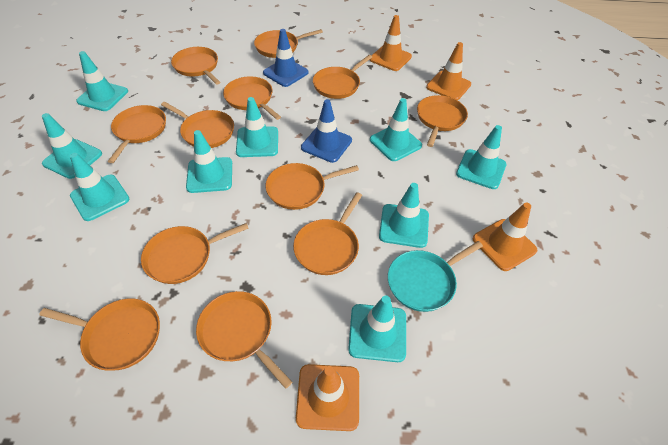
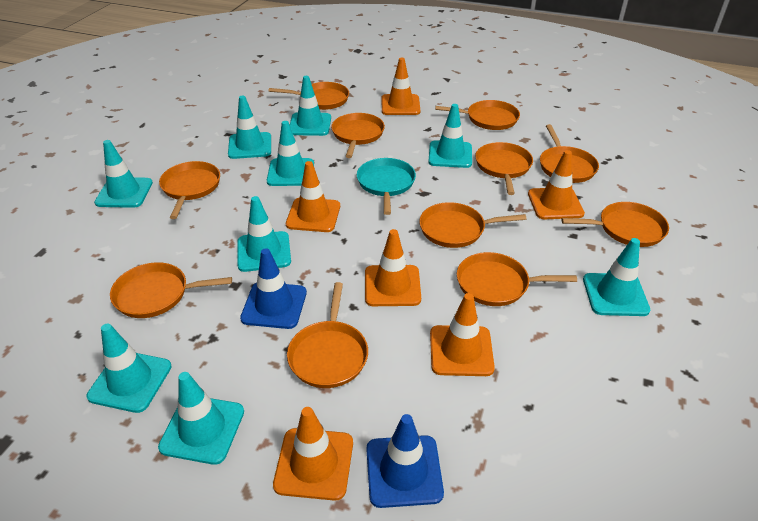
orange pan: 12 -> 11
orange traffic cone: 4 -> 6

